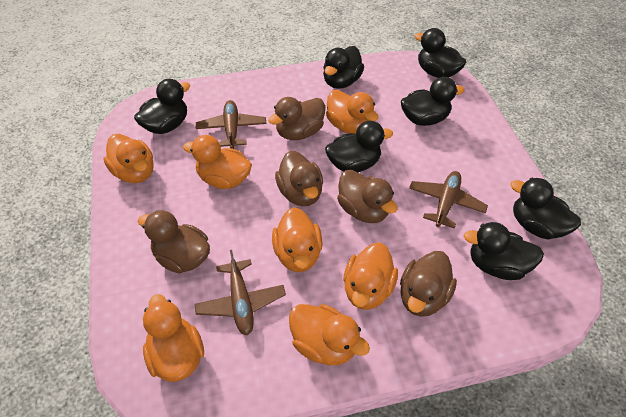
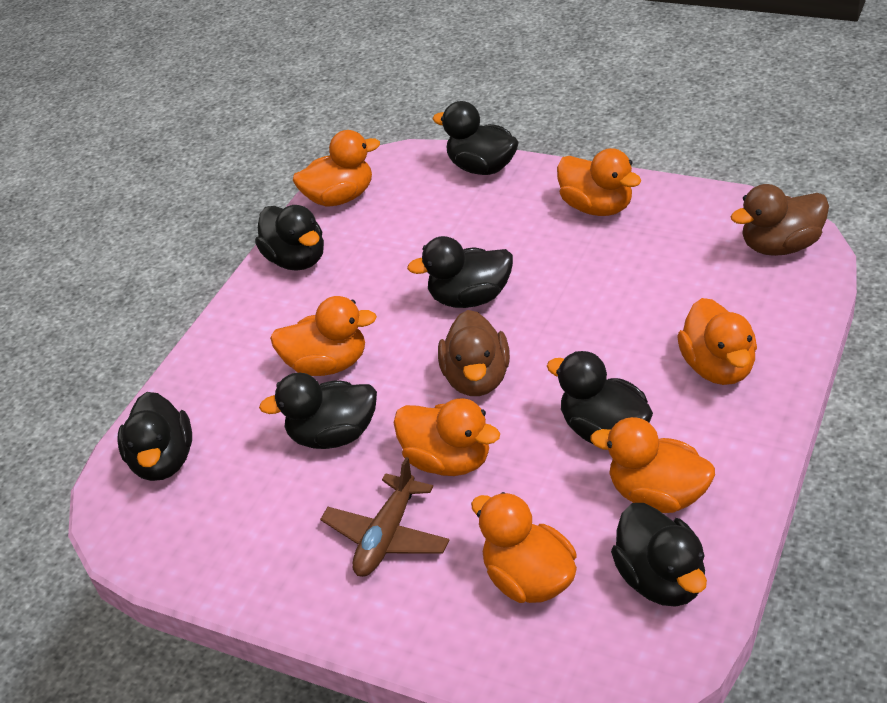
brown duck: 5 -> 2
brown plane: 3 -> 1

